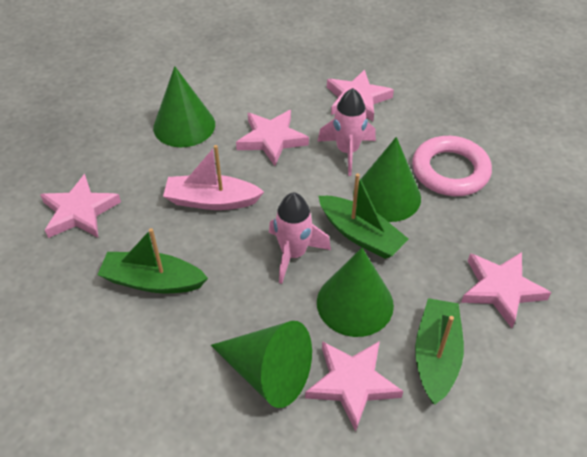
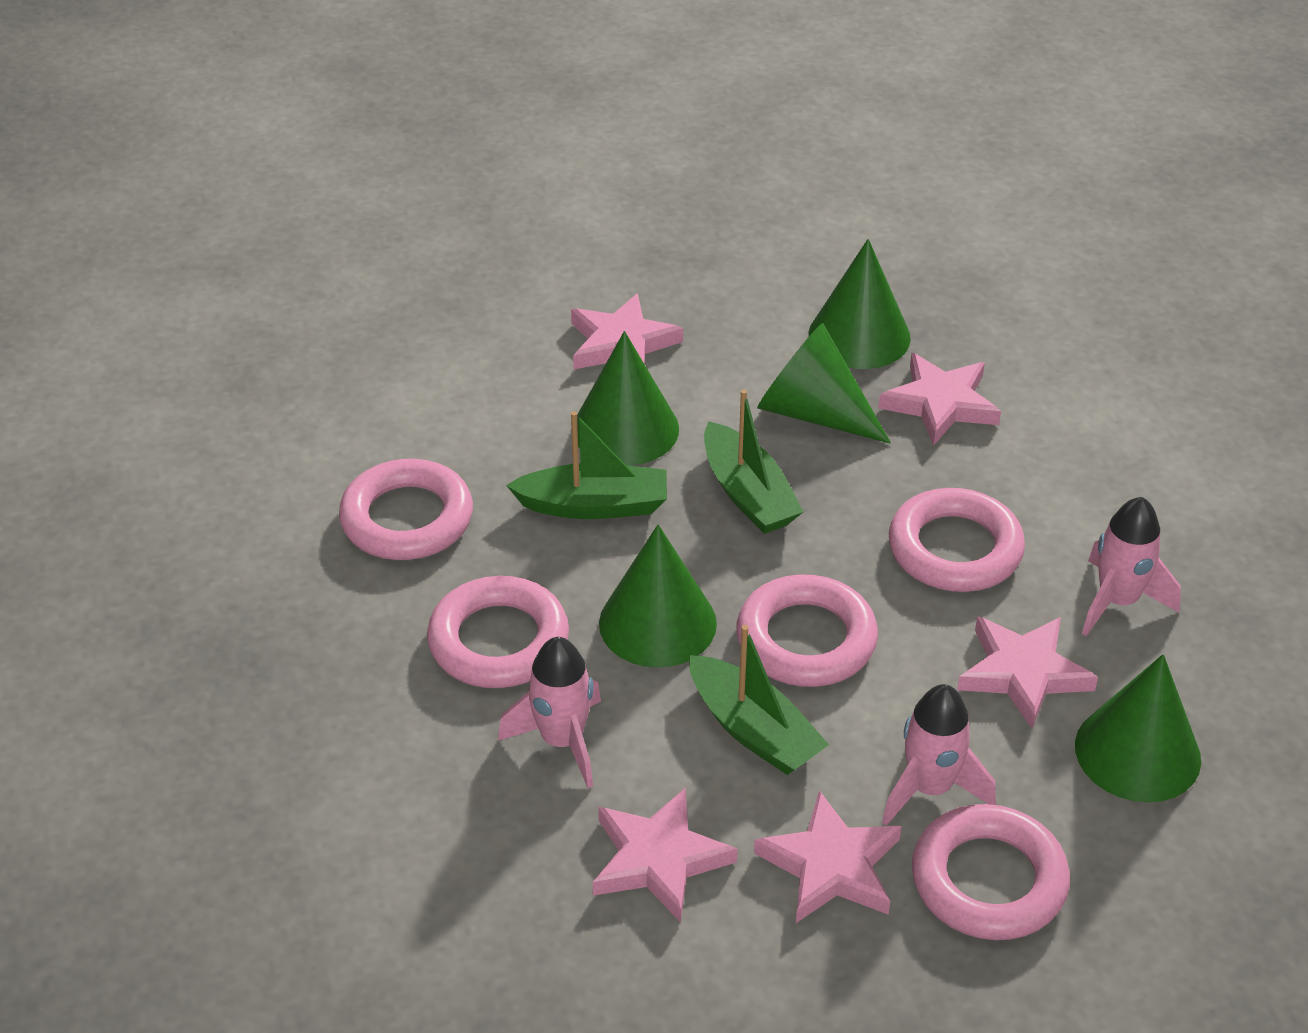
green cone: 4 -> 5
pink boat: 1 -> 0
pink ring: 1 -> 5
pink rocket: 2 -> 3

